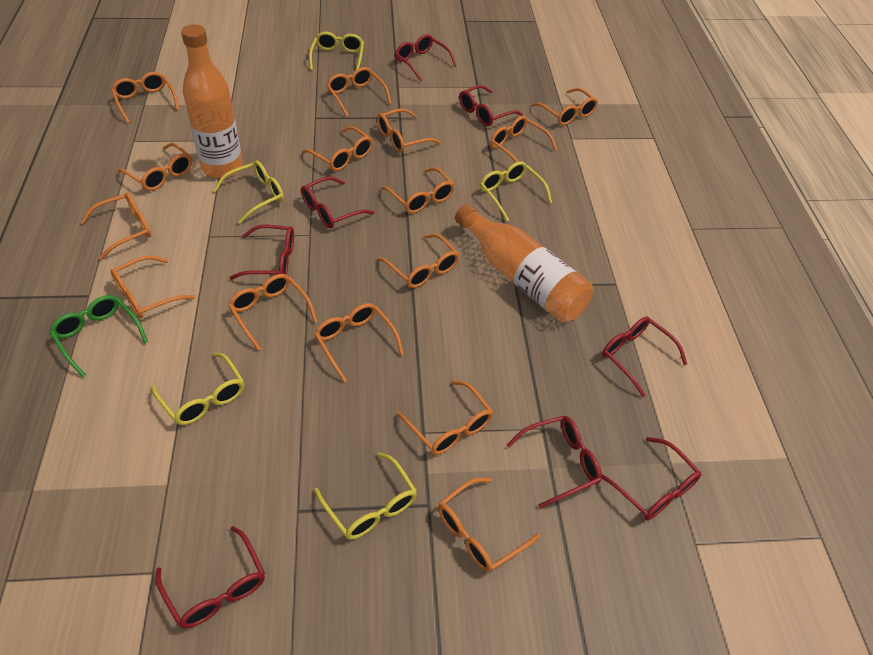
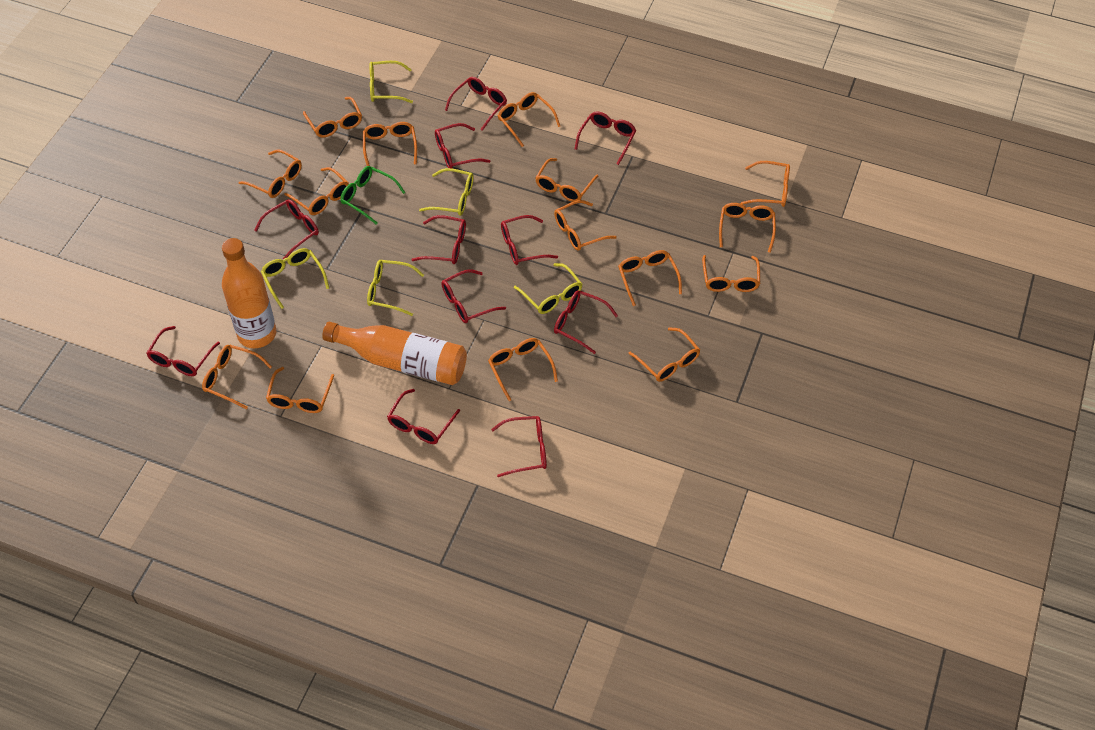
red glasses: 8 -> 11

